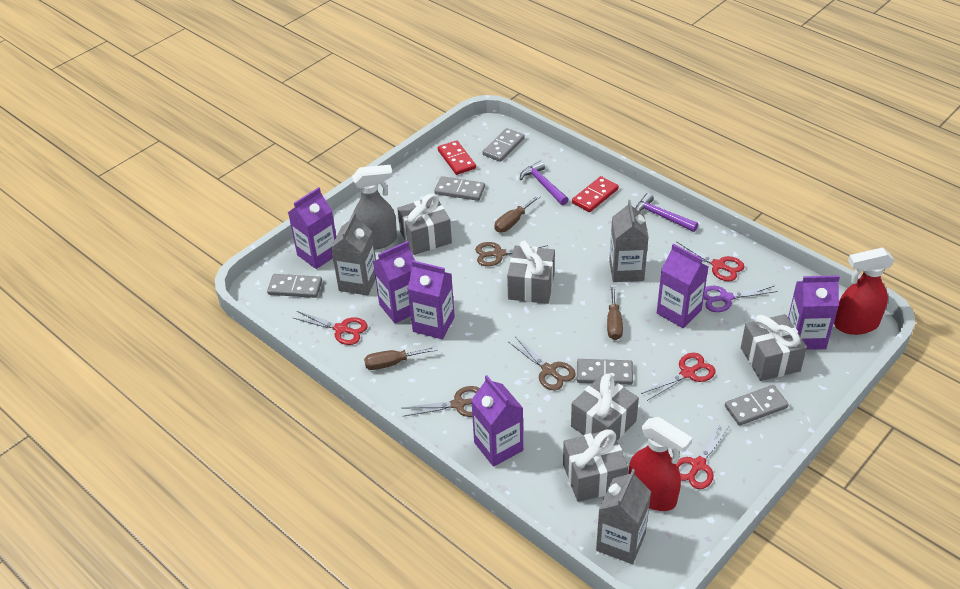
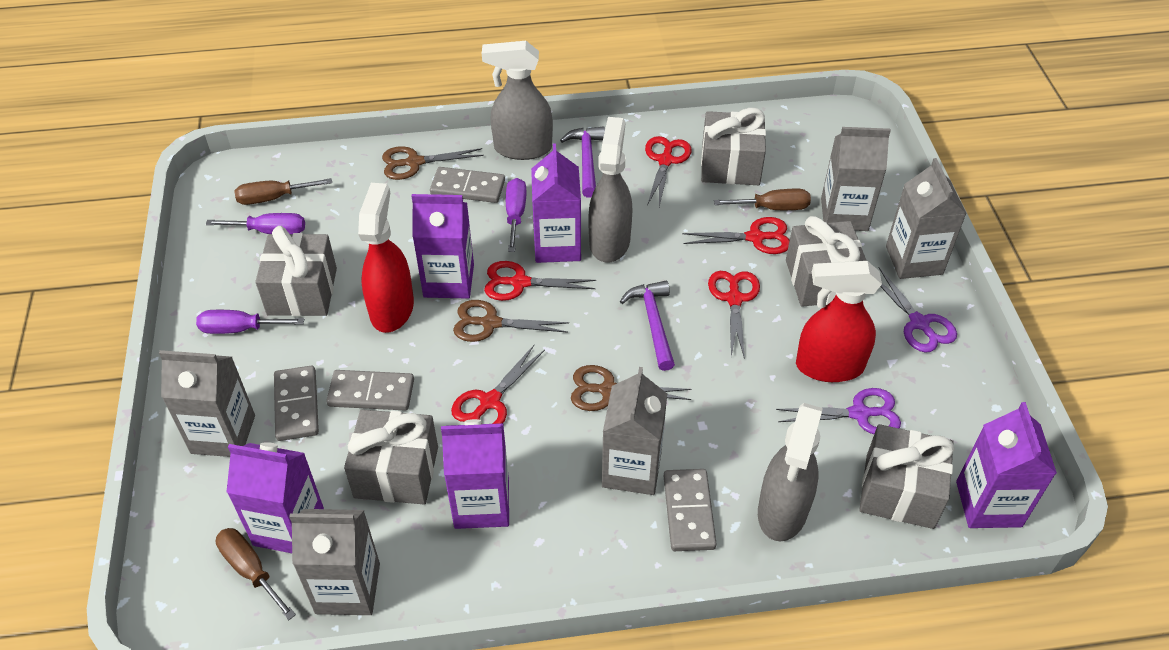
grey carton: 3 -> 5
grey domino: 5 -> 4
grey spray bottle: 1 -> 3
purple carton: 6 -> 5
purple scissors: 1 -> 2
purple screwdriver: 0 -> 3
red domino: 2 -> 0
red scissors: 4 -> 5

